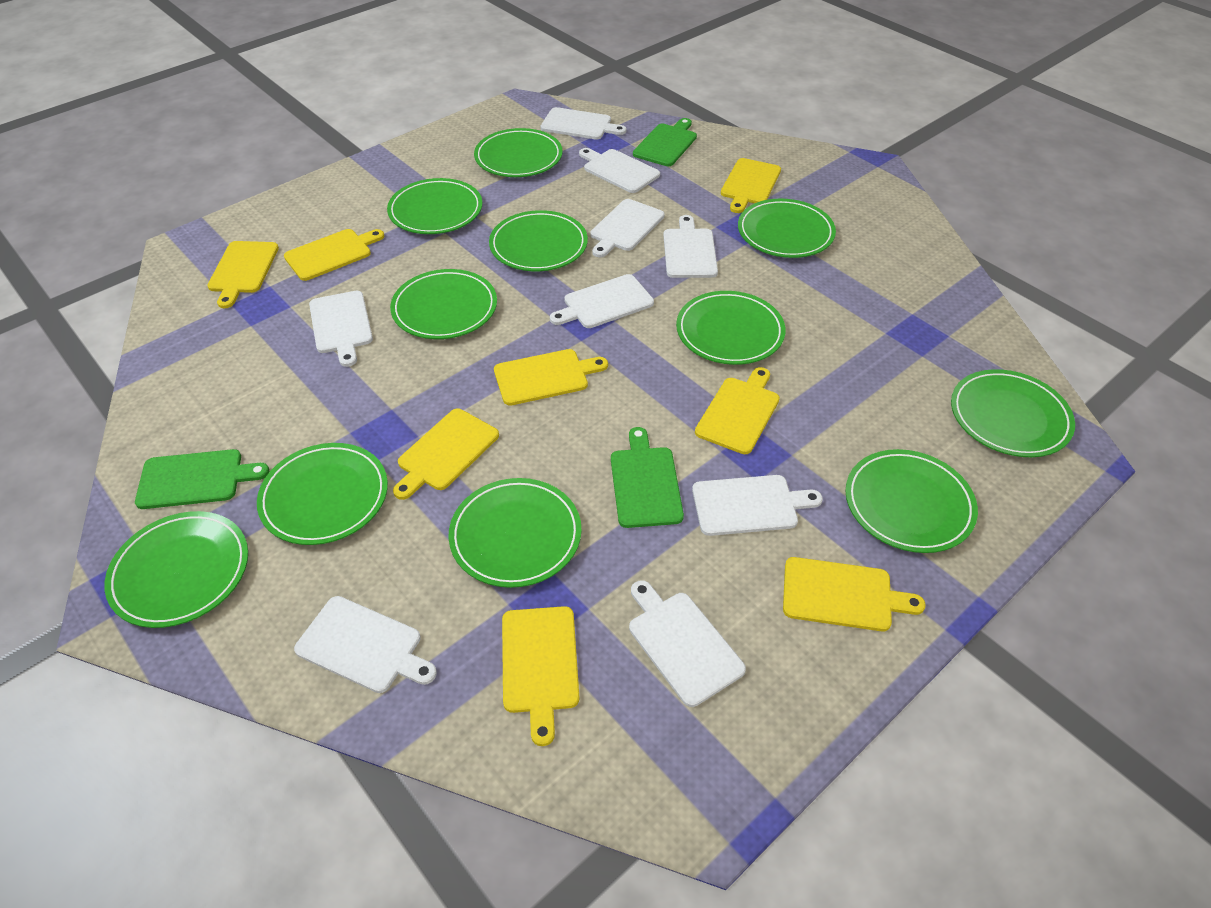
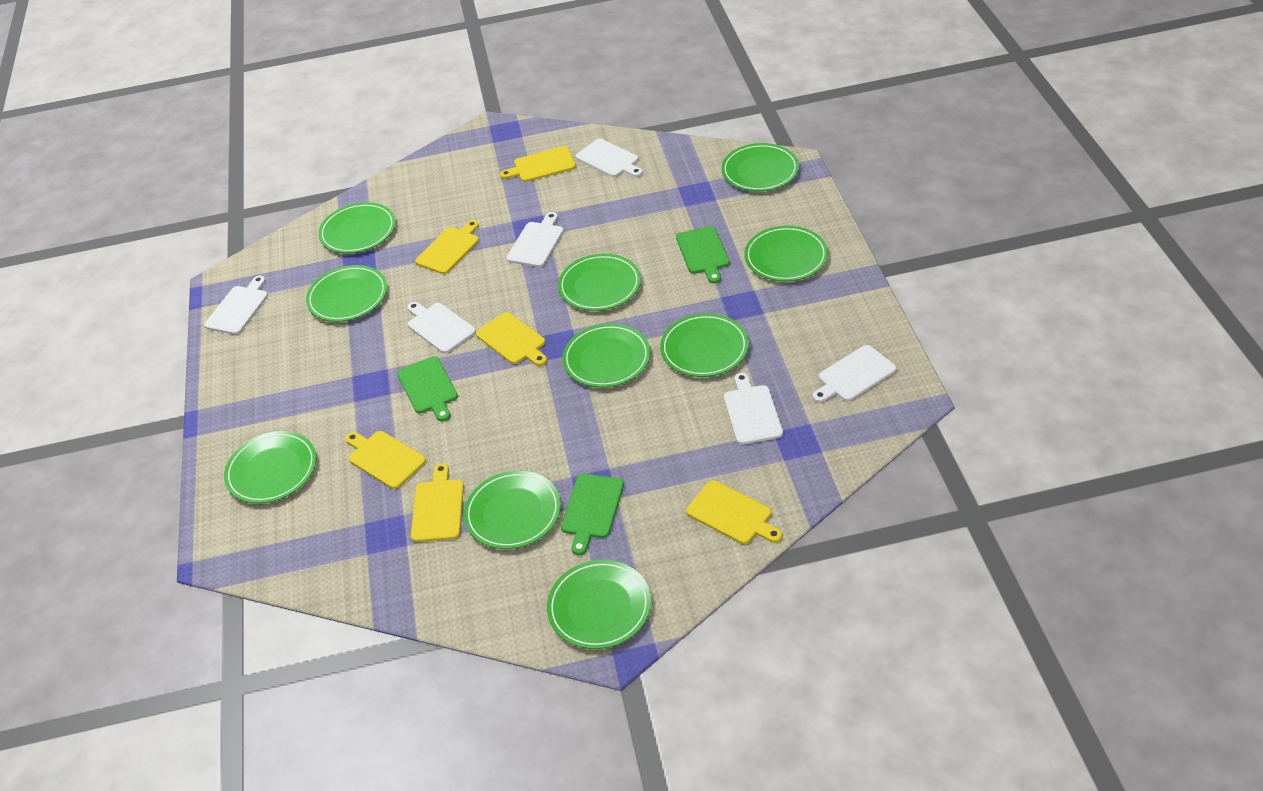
green plate: 11 -> 10
white cutting board: 9 -> 6
yellow cutting board: 8 -> 6

